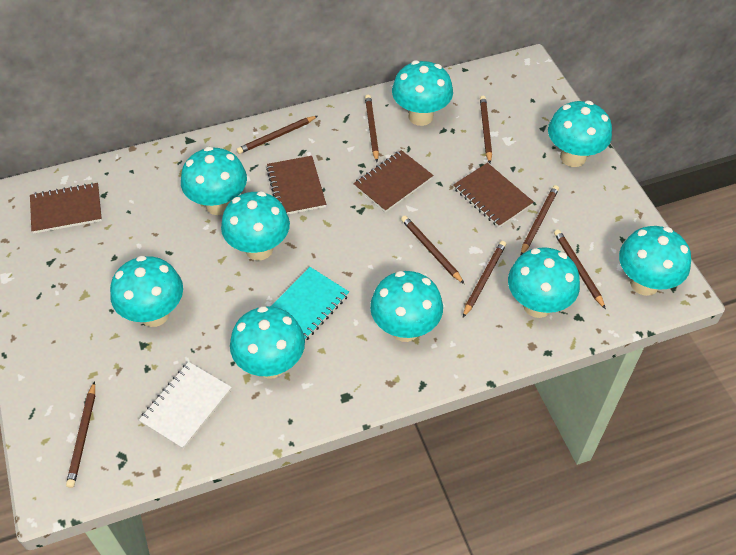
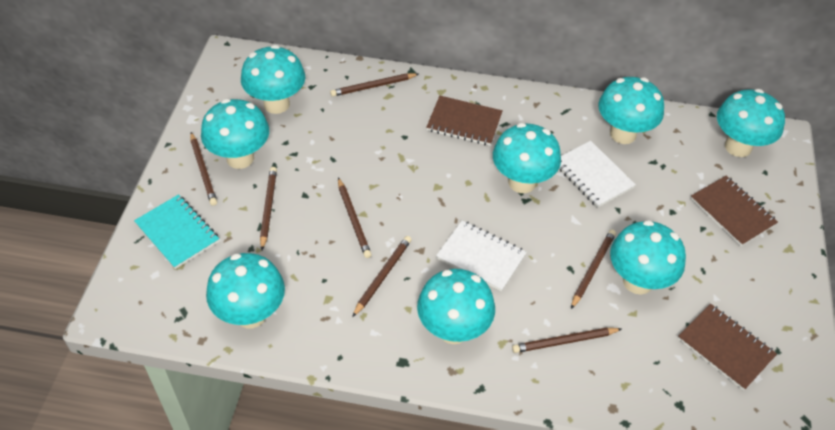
brown notebook: 4 -> 3
brown pencil: 8 -> 7
turquoise mushroom: 9 -> 8
white notebook: 1 -> 2

